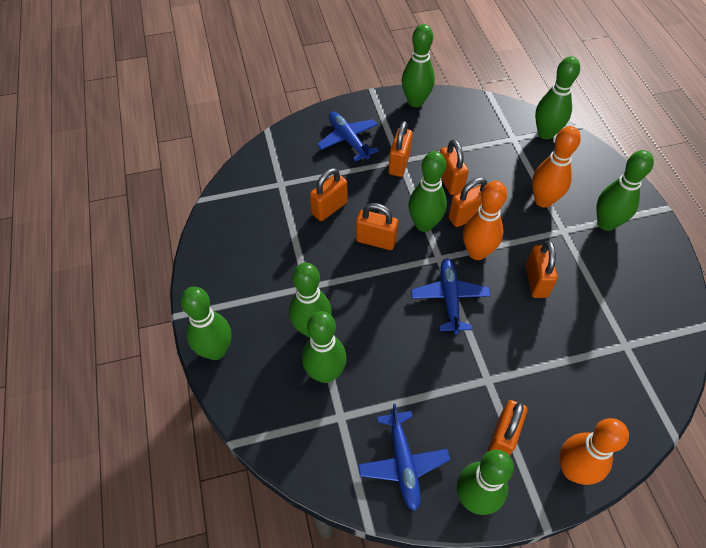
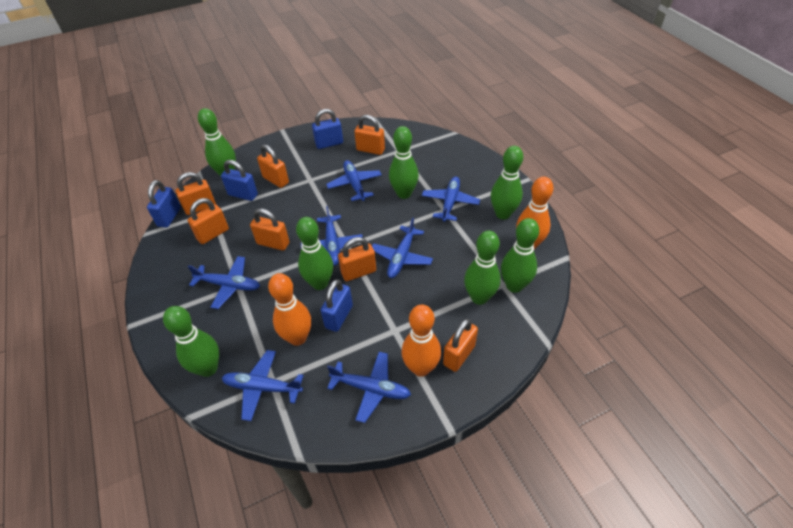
blue padlock: 0 -> 4
blue plane: 3 -> 7
green bowling pin: 8 -> 7

